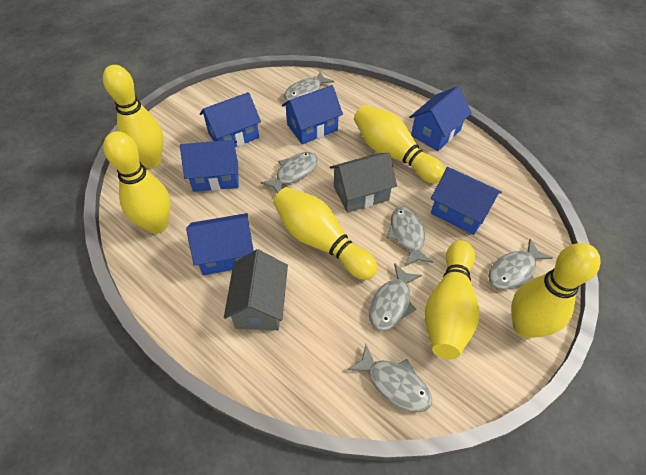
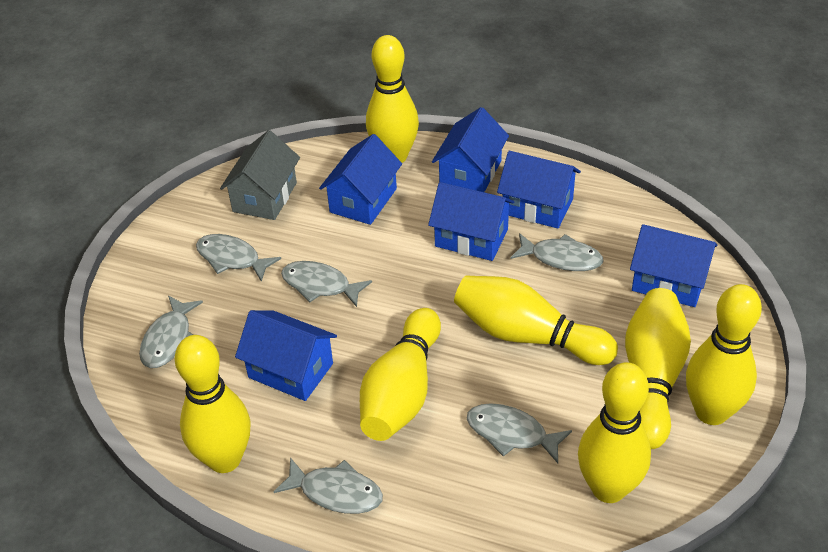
grey house: 2 -> 1
yellow bowling pin: 6 -> 7

